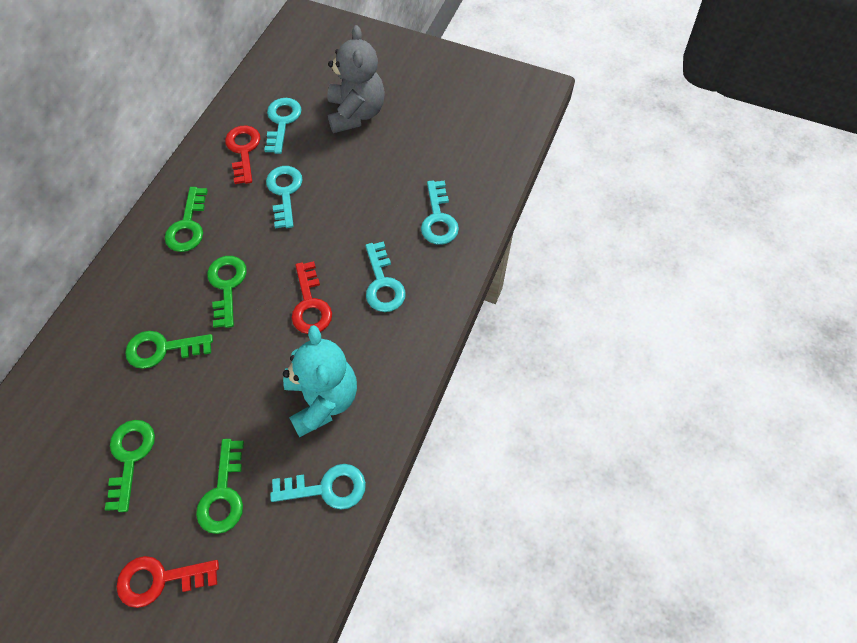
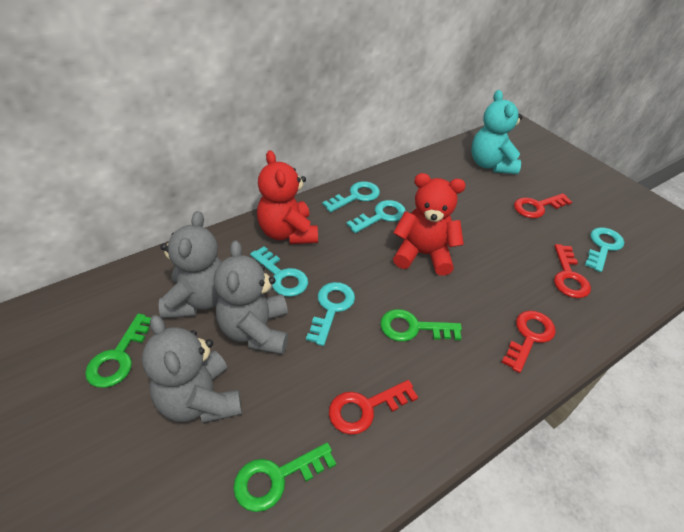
green key: 5 -> 3
grey teddy bear: 1 -> 3
red key: 3 -> 4
red teddy bear: 0 -> 2

